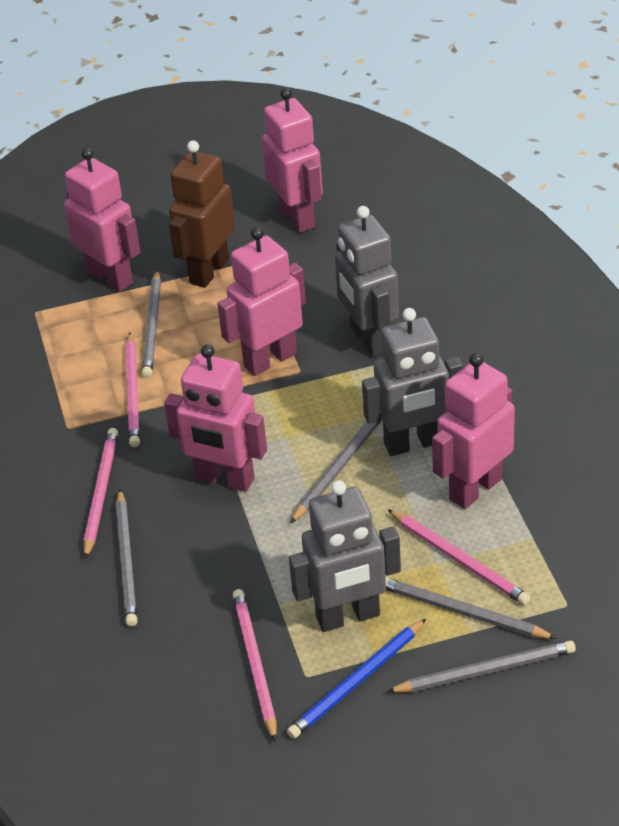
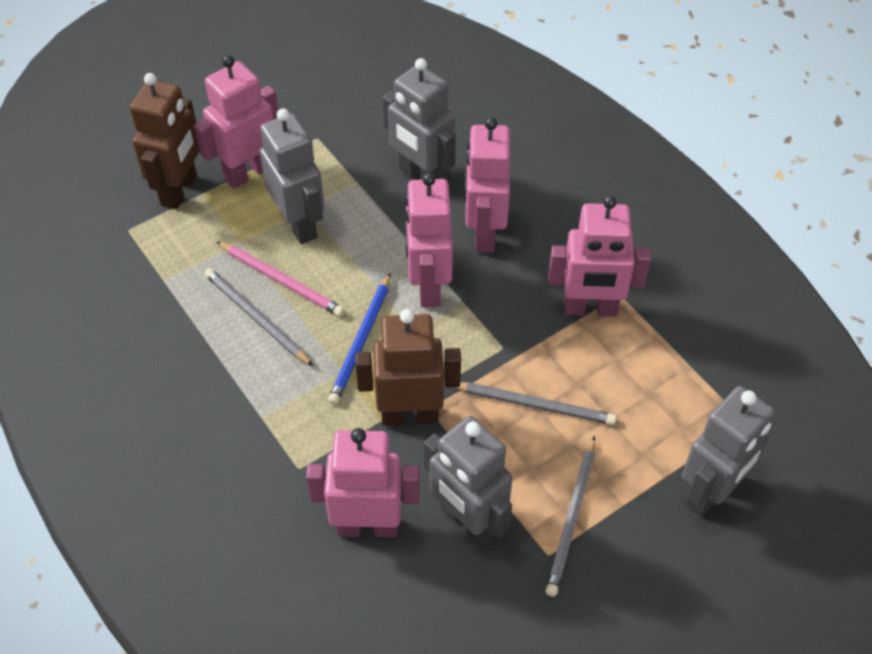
brown robot: 1 -> 2
grey pencil: 5 -> 3
grey robot: 3 -> 4
pink pencil: 4 -> 1

